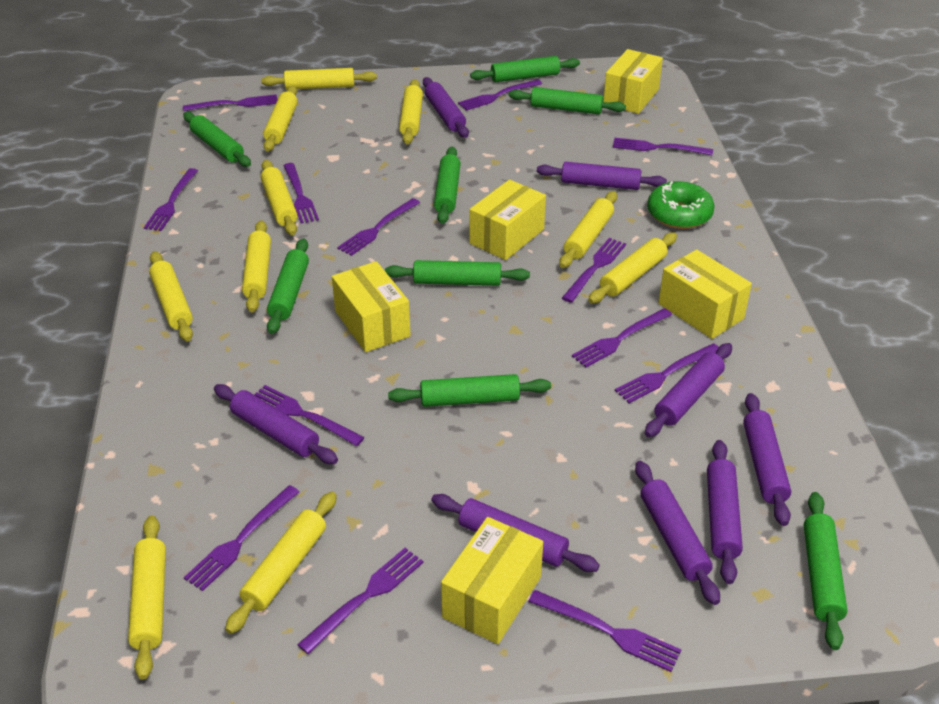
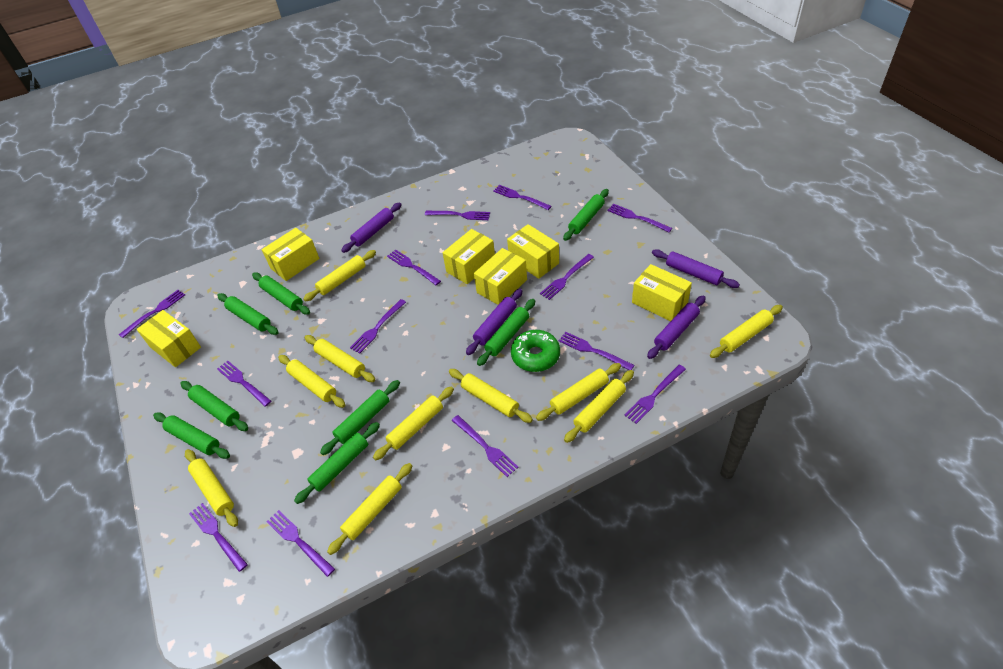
purple rolling pin: 8 -> 4
yellow box: 5 -> 6

